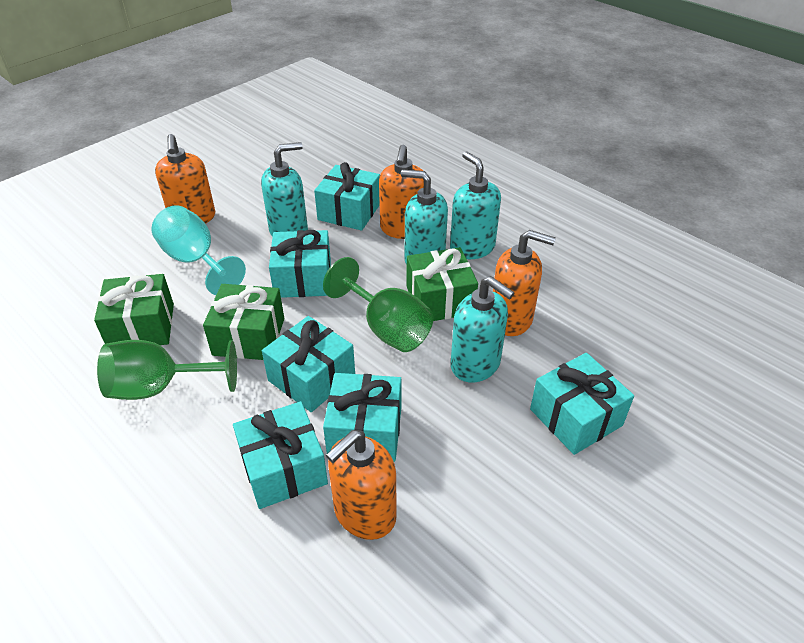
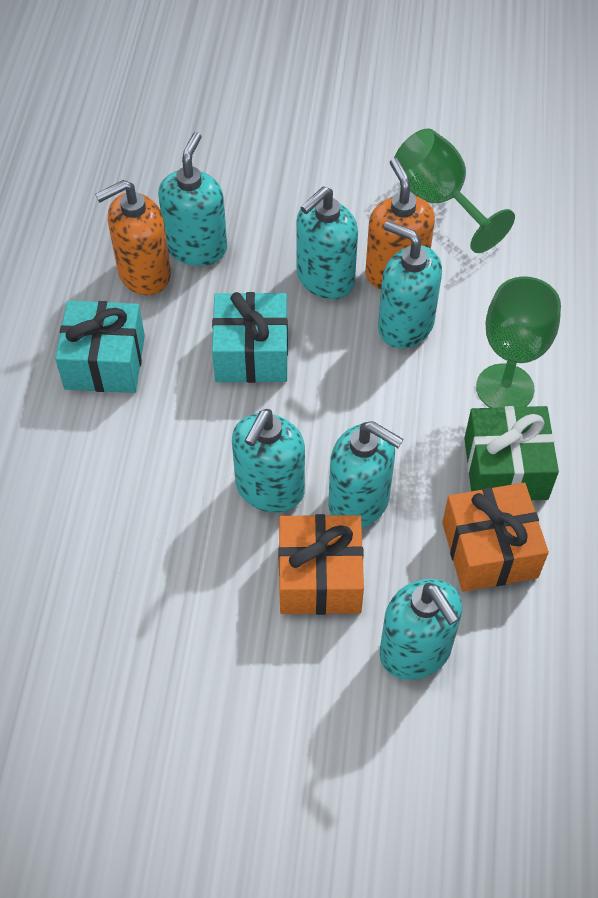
green gift: 3 -> 1
orange gift: 0 -> 2
orange soap dispenser: 4 -> 2
turquoise gift: 6 -> 2
turquoise goblet: 1 -> 0
turquoise soap dispenser: 4 -> 6

